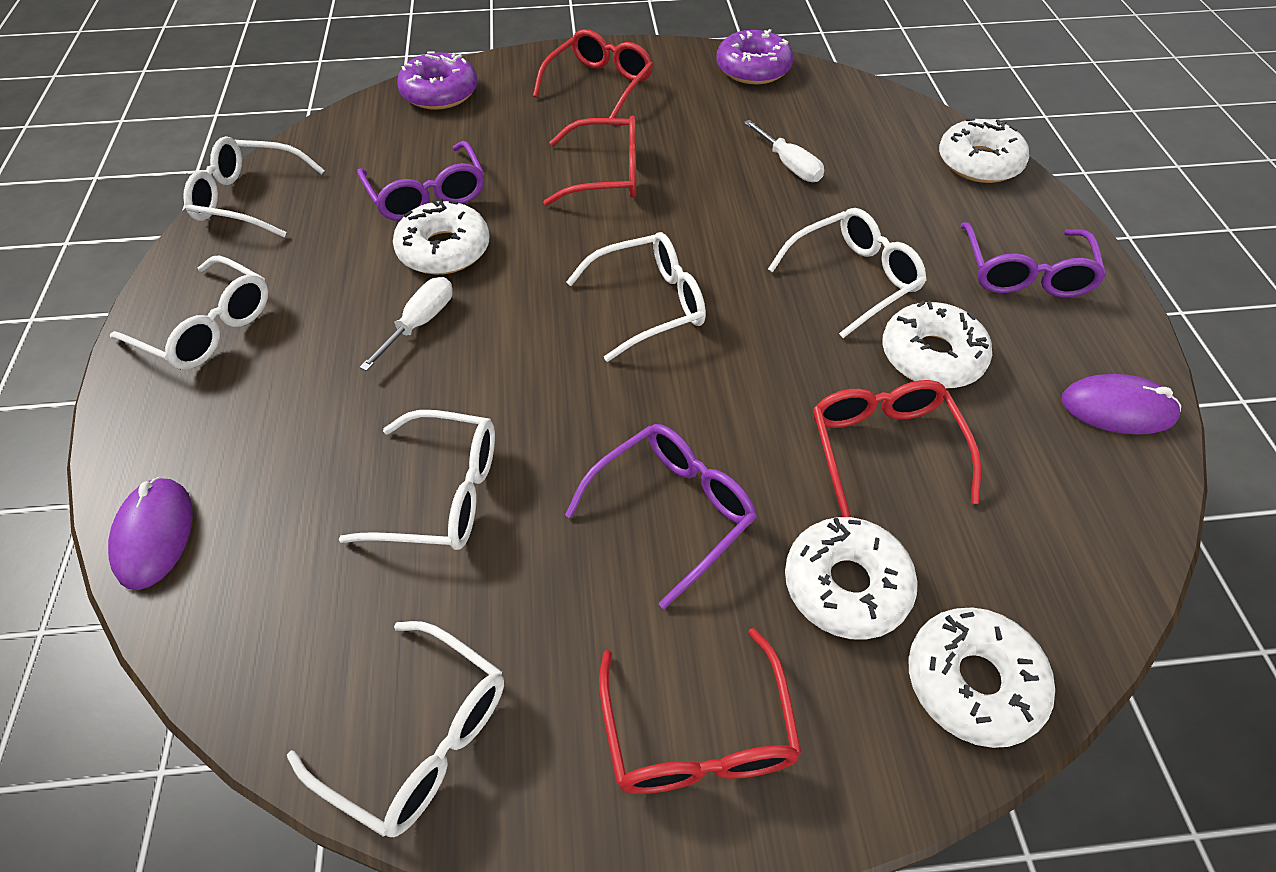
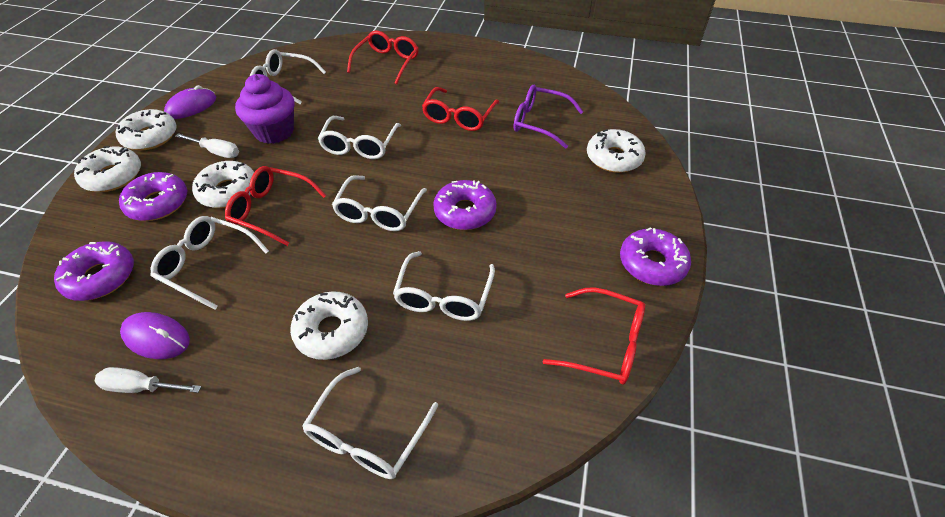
purple cupcake: 0 -> 1
purple donut: 2 -> 4
purple glasses: 3 -> 1

